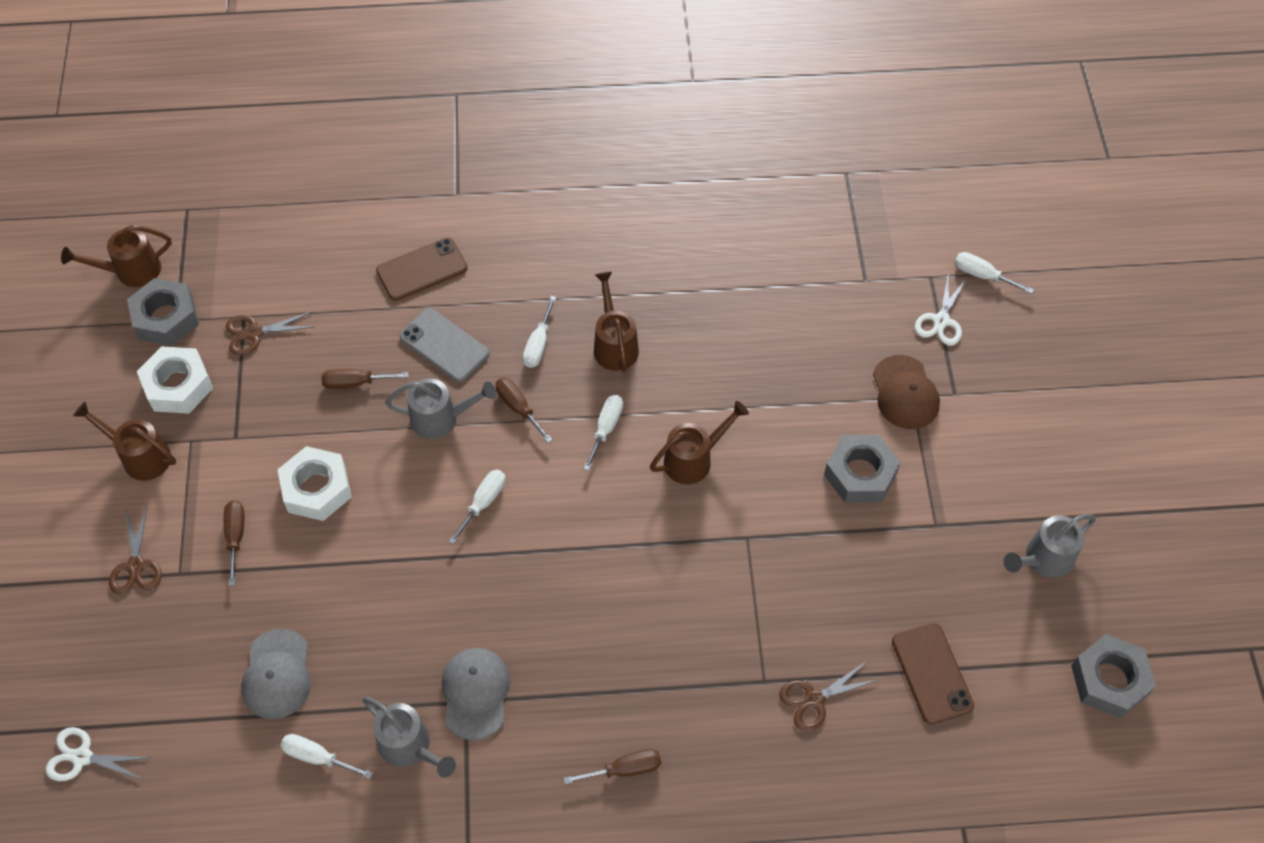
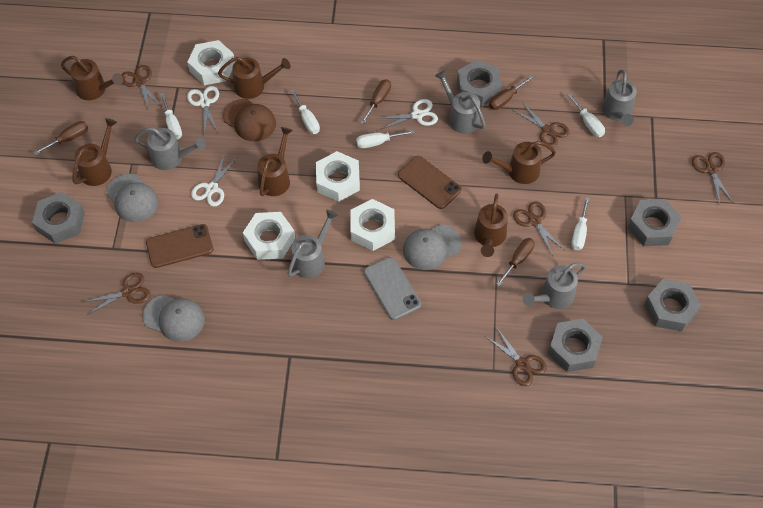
brown scissors: 3 -> 6
brown watering can: 4 -> 6
grey cap: 2 -> 3
grey nut: 3 -> 5
grey watering can: 3 -> 5
white nut: 2 -> 4
white scissors: 2 -> 3

